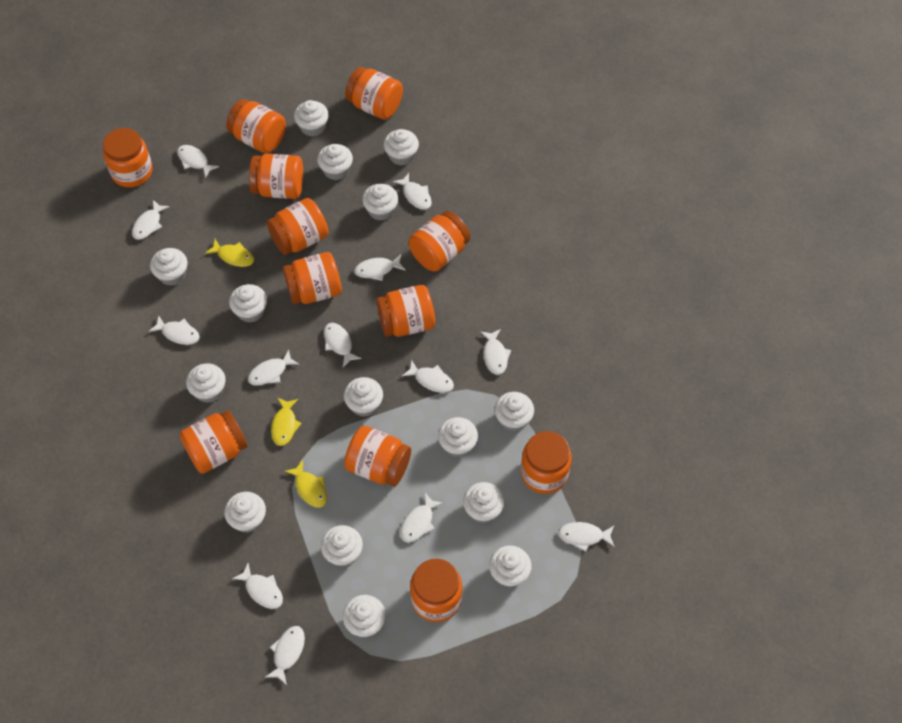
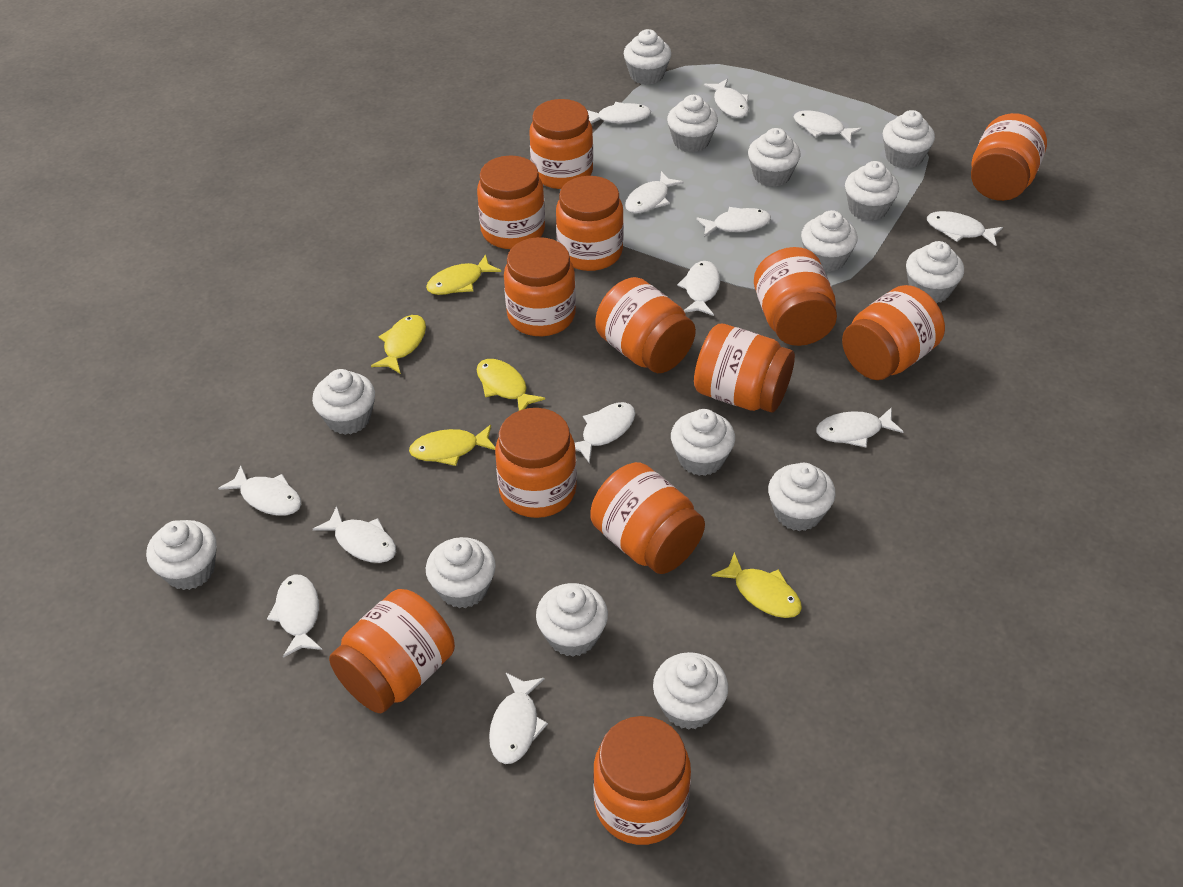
orange jar: 12 -> 13
white cupcake: 15 -> 14
yellow fish: 3 -> 5

